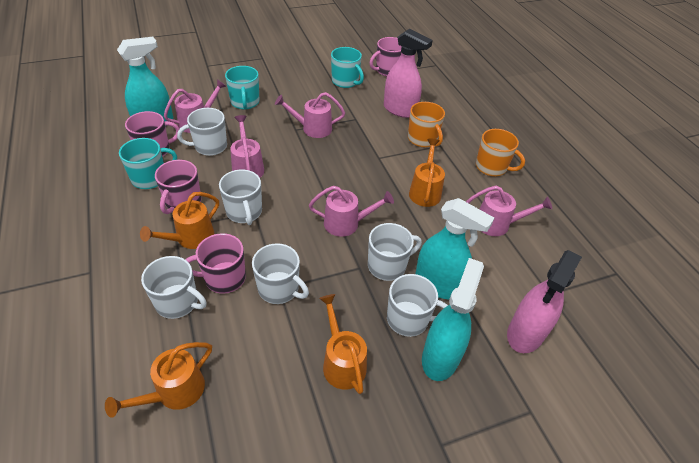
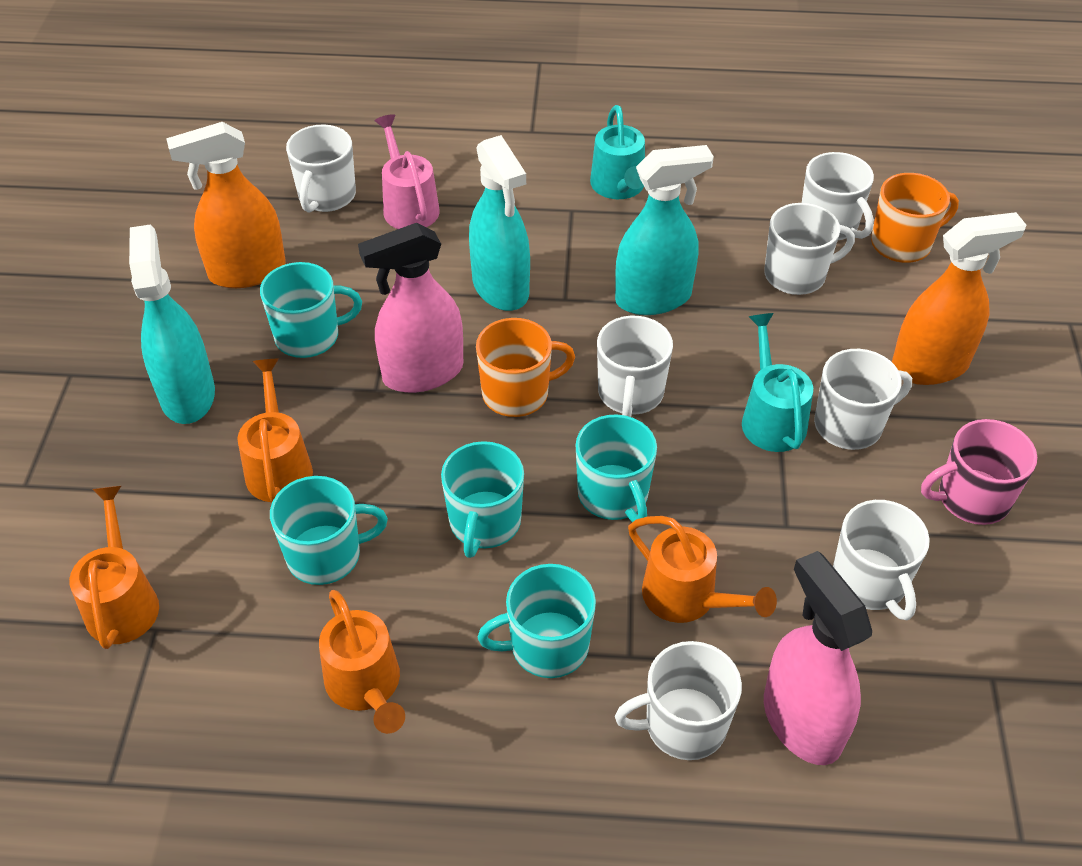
orange spray bottle: 0 -> 2
pink mug: 4 -> 1
pink watering can: 5 -> 1
turquoise mug: 3 -> 5
turquoise watering can: 0 -> 2
white mug: 6 -> 7

